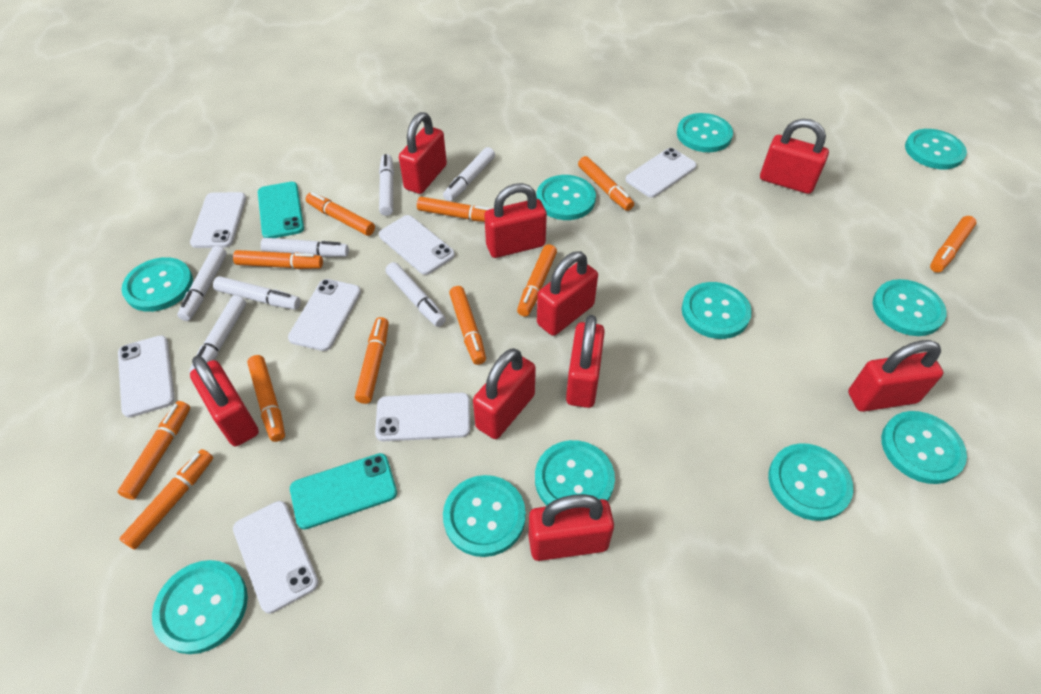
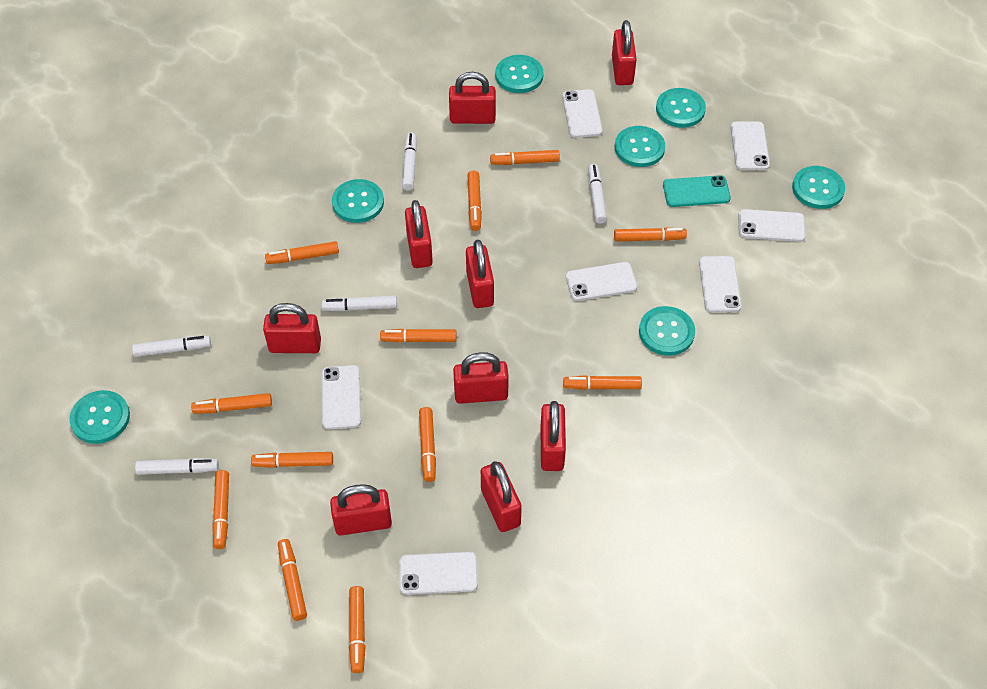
orange marker: 11 -> 12
turquoise button: 11 -> 7
turquoise phone: 2 -> 1
white marker: 7 -> 5

